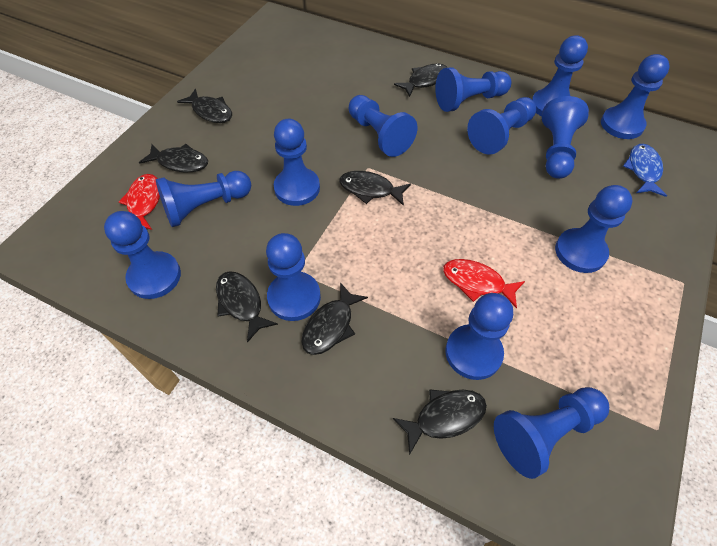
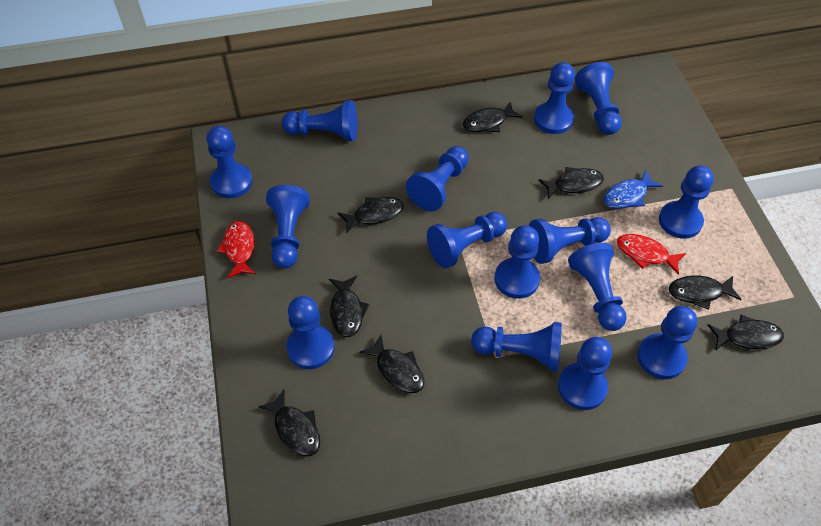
black fish: 7 -> 8
blue pawn: 13 -> 15

